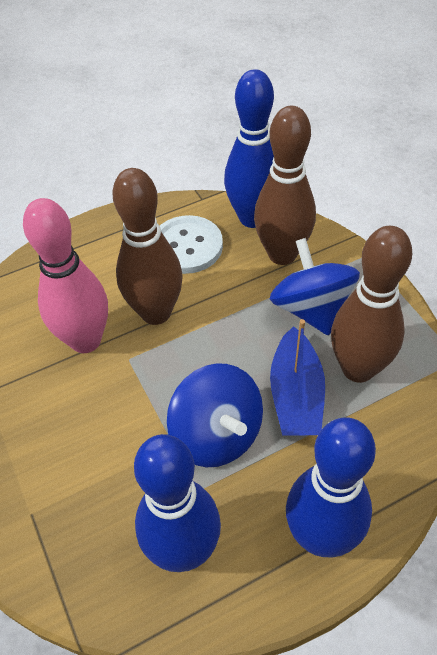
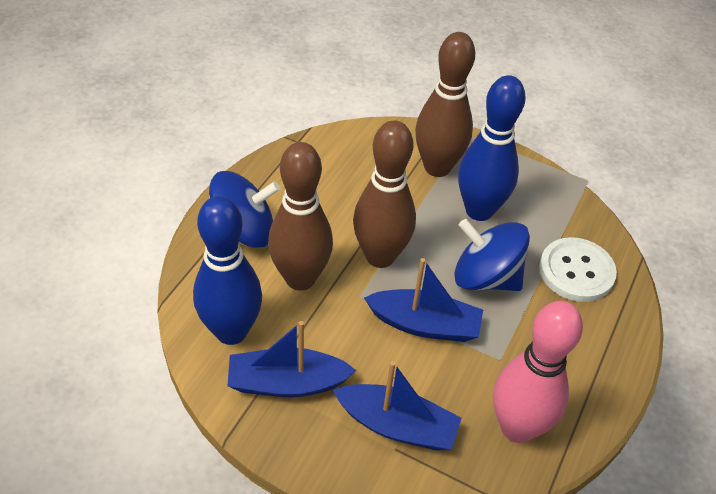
blue boat: 1 -> 3
blue bowling pin: 3 -> 2

